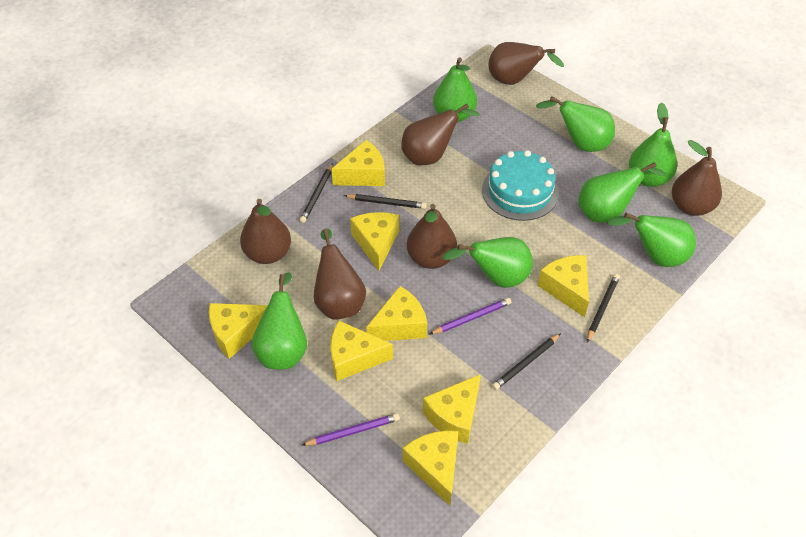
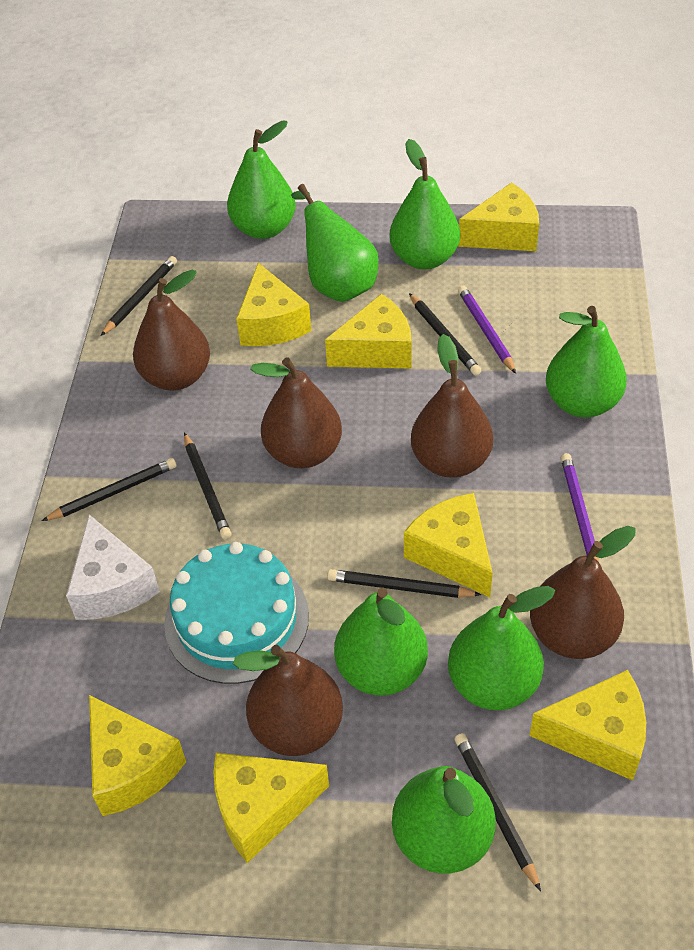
black pencil: 4 -> 6
brown pear: 6 -> 5
white cheese: 0 -> 1
yellow cheese: 8 -> 7

